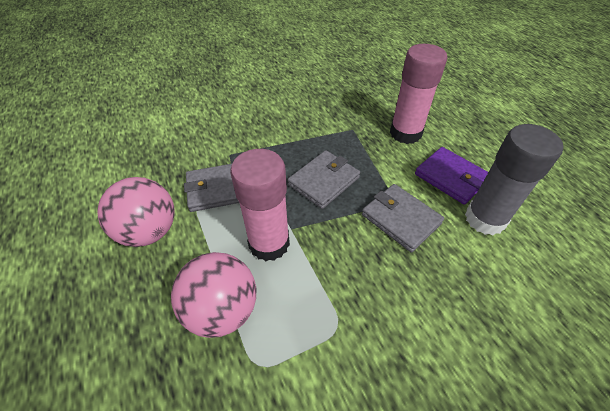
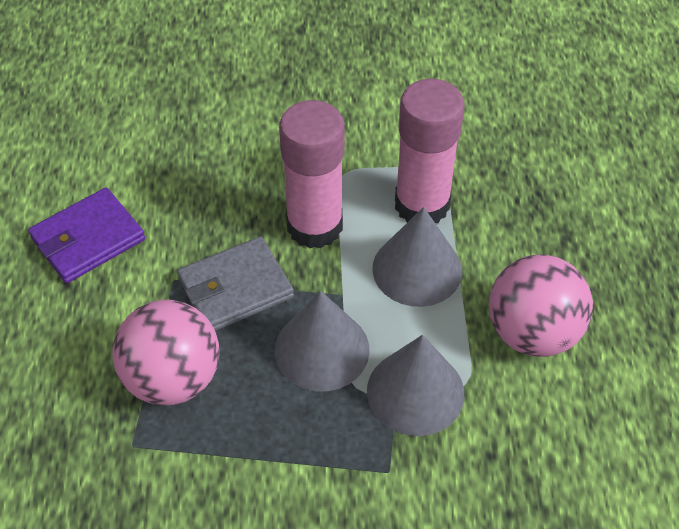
grey cone: 0 -> 3
grey glue stick: 1 -> 0
grey wallet: 3 -> 1

